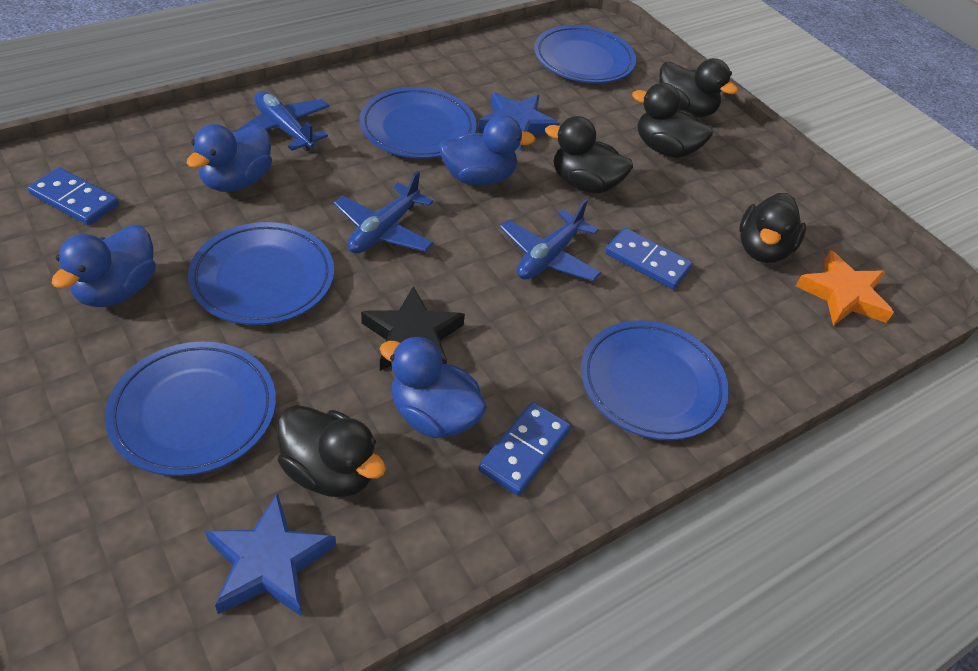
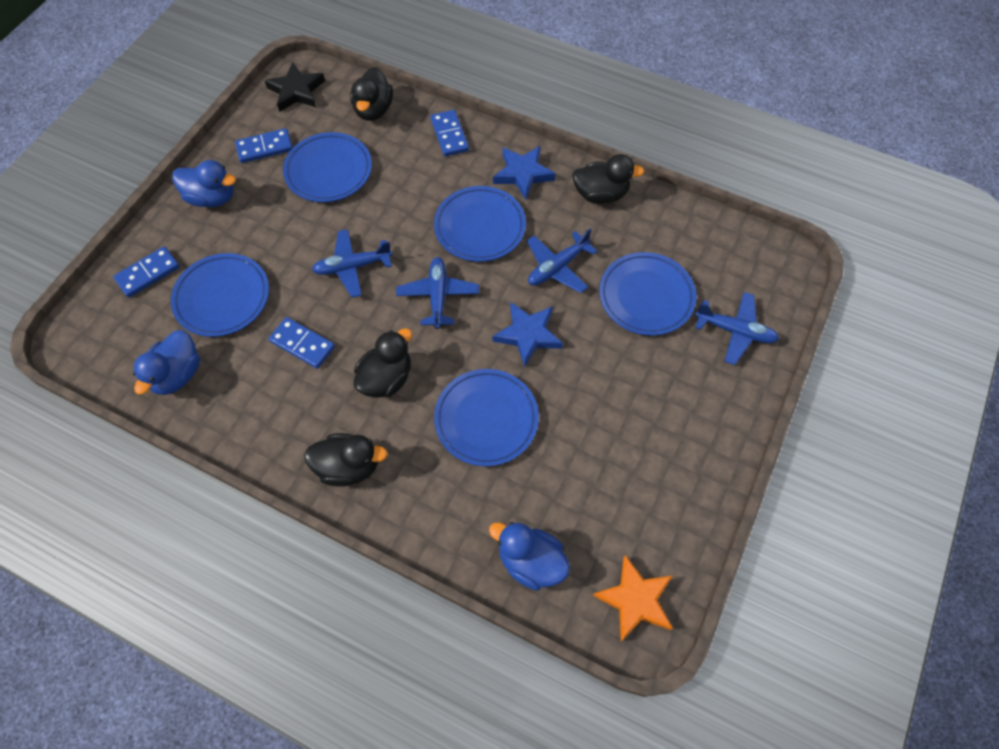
black duck: 5 -> 4
blue domino: 3 -> 4
blue duck: 4 -> 3
blue plane: 3 -> 4

